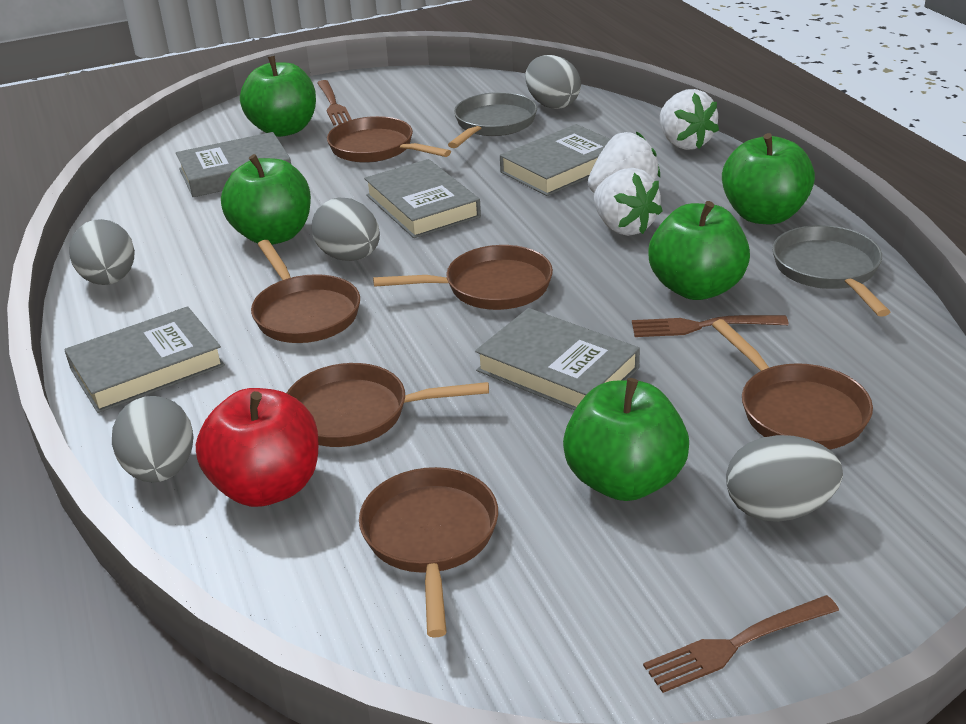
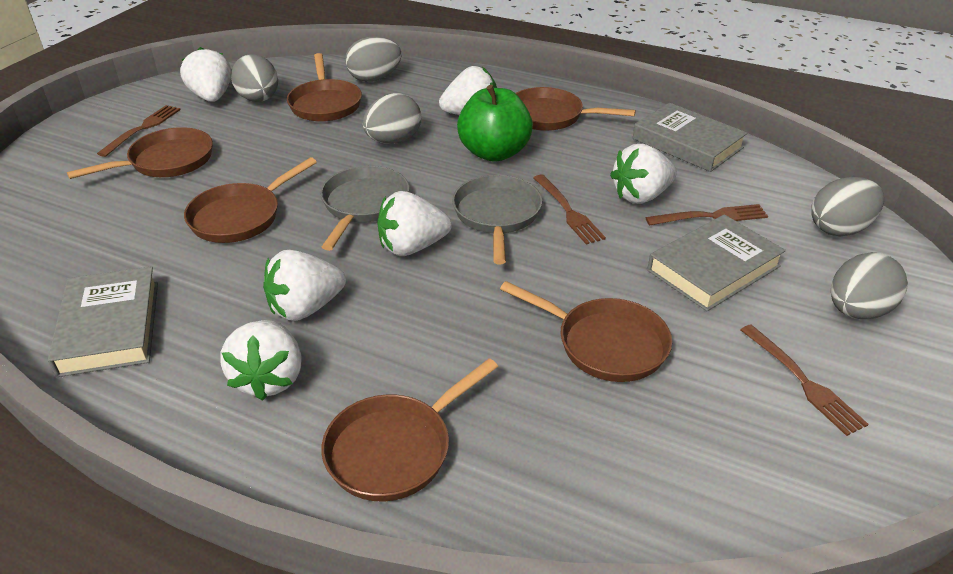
brown fork: 3 -> 4
green apple: 5 -> 1
grey book: 5 -> 3
red apple: 1 -> 0
white strawberry: 3 -> 6

